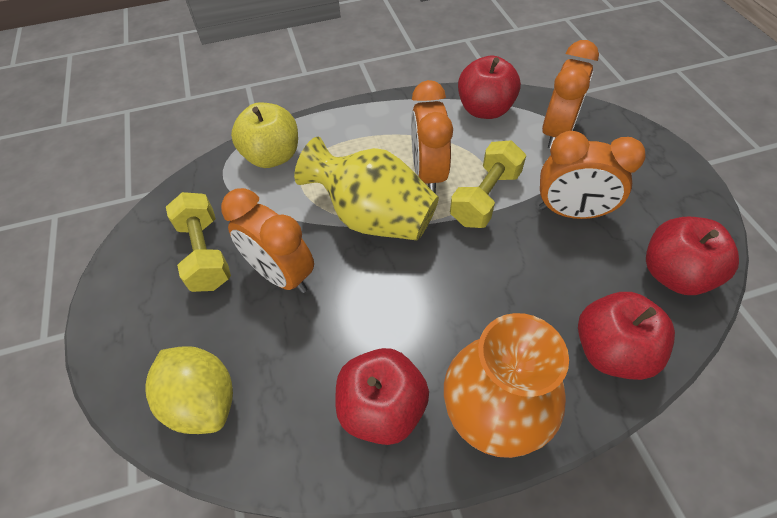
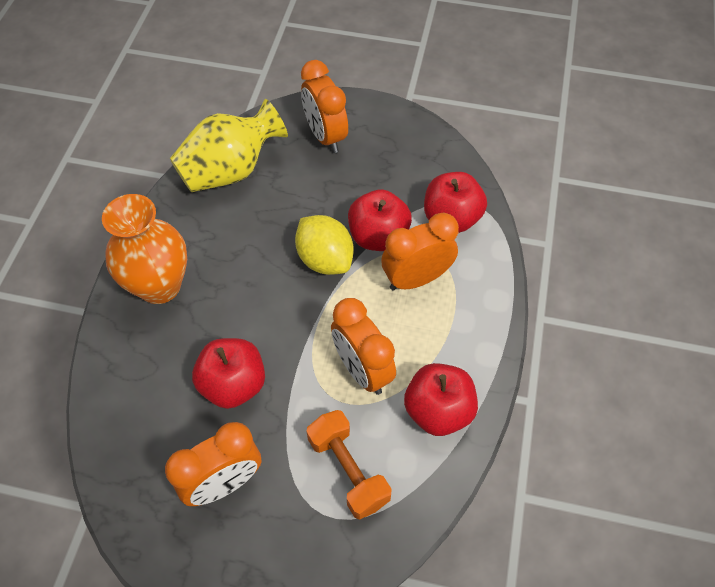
orange dumbbell: 0 -> 1
yellow apple: 1 -> 0
yellow dumbbell: 2 -> 0

